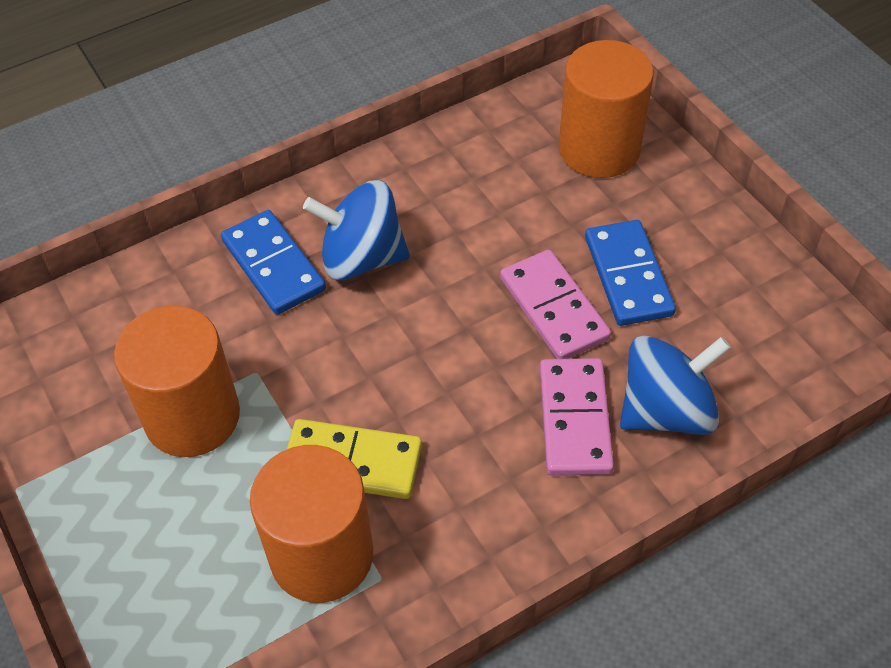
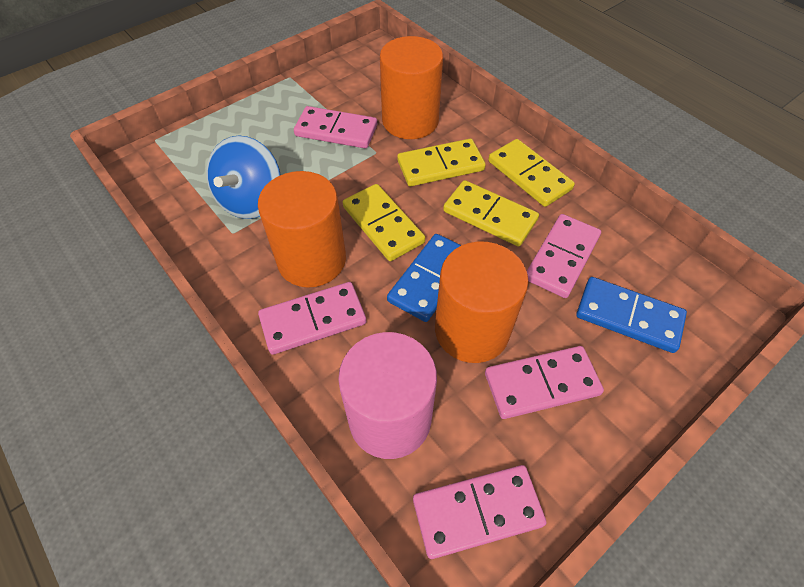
blue spinning top: 2 -> 1
pink cylinder: 0 -> 1
pink domino: 2 -> 5
yellow domino: 1 -> 4

